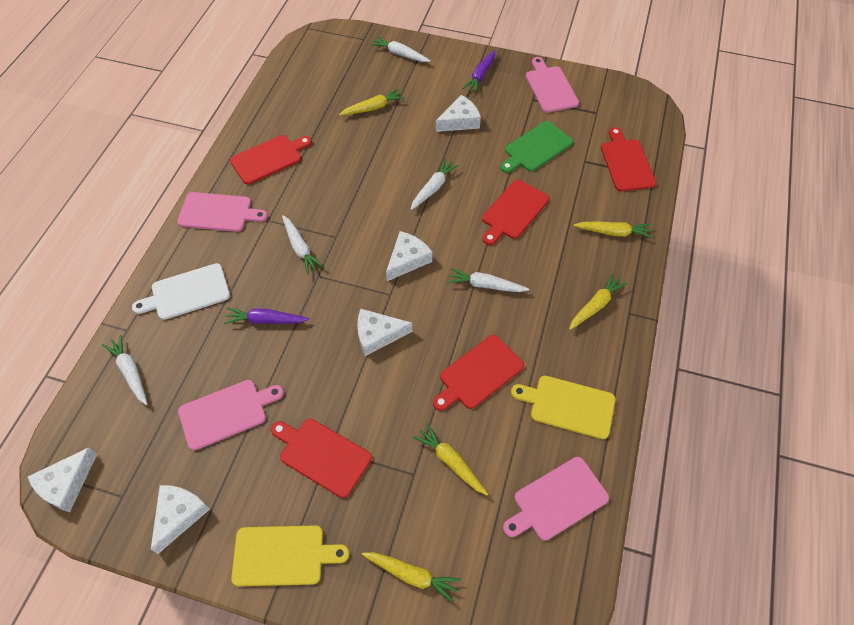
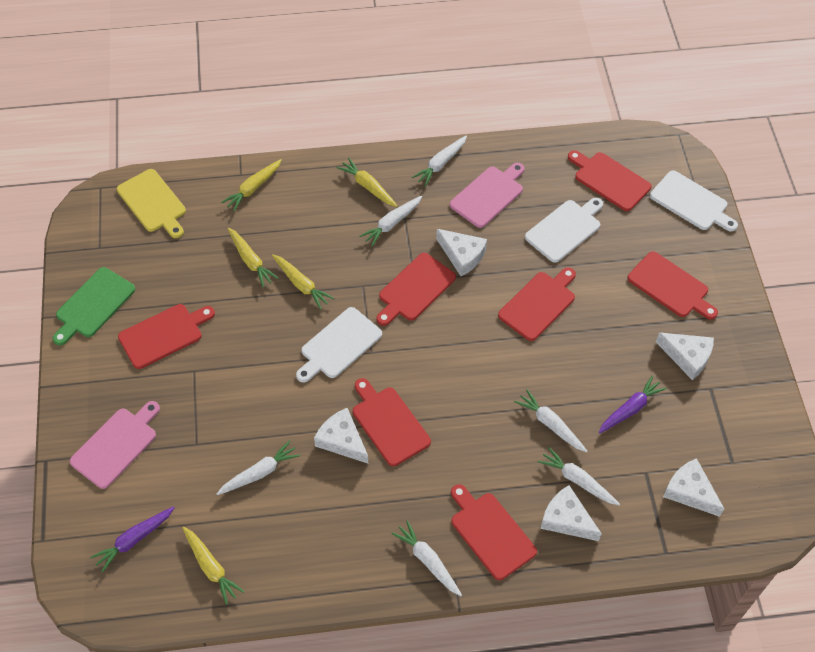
pink cutting board: 4 -> 2
red cutting board: 5 -> 7
white carrot: 5 -> 6
white cutting board: 1 -> 3
yellow cutting board: 2 -> 1

